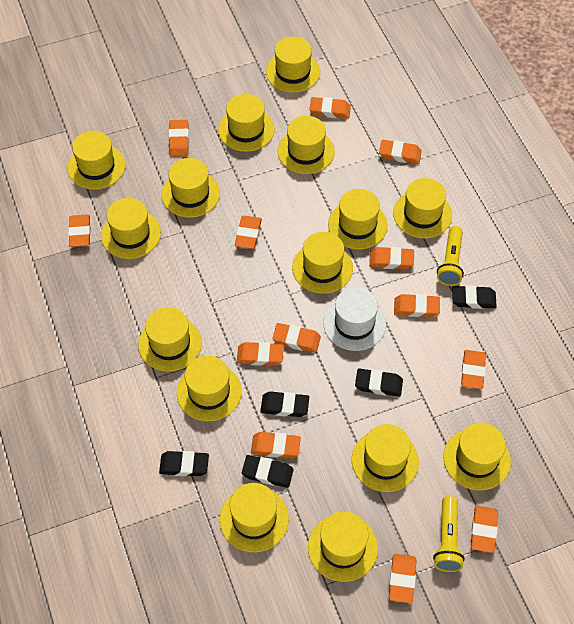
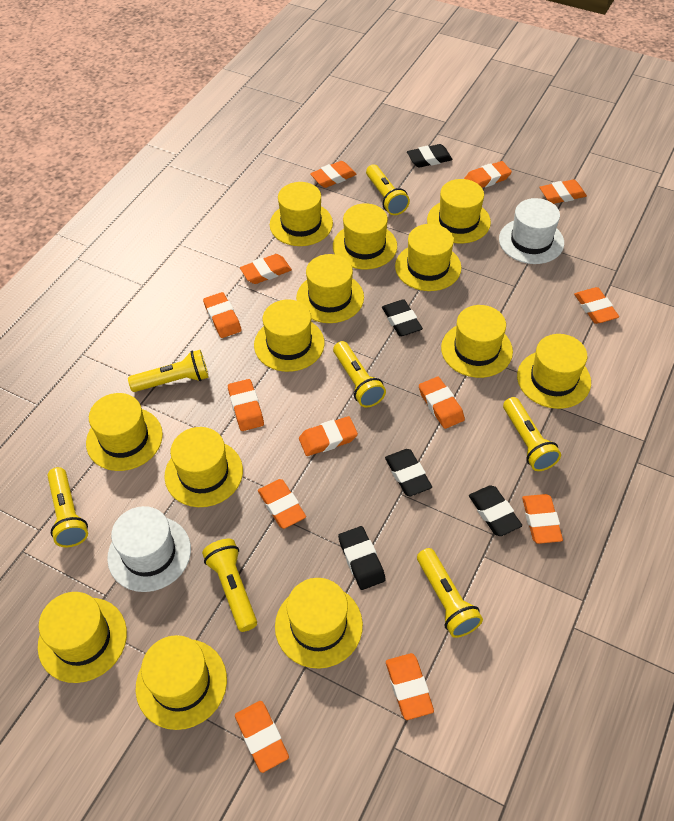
white hat: 1 -> 2
yellow flashlight: 2 -> 7
yellow hat: 15 -> 13

